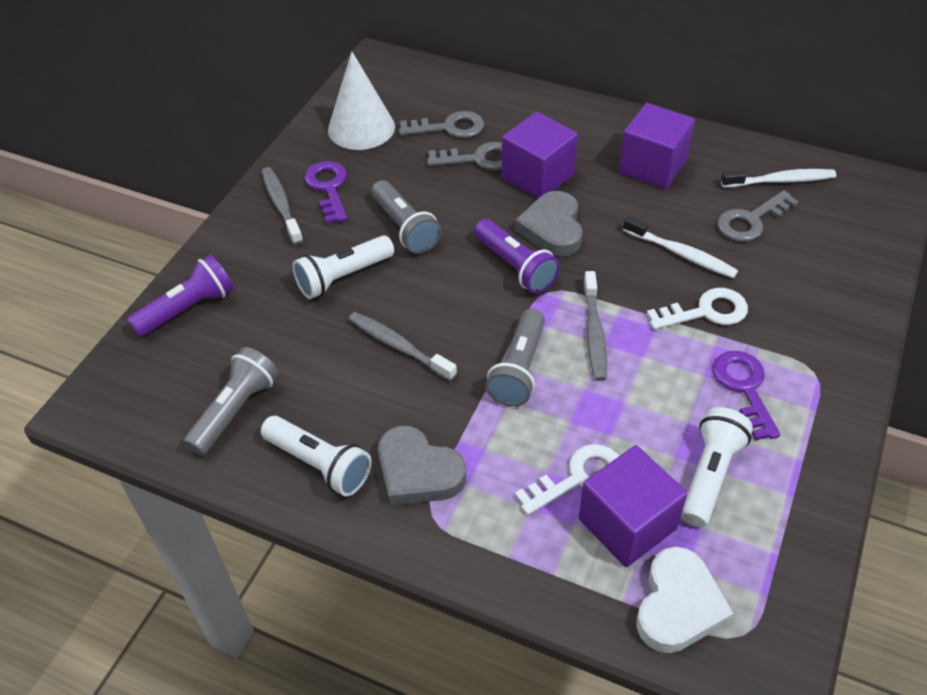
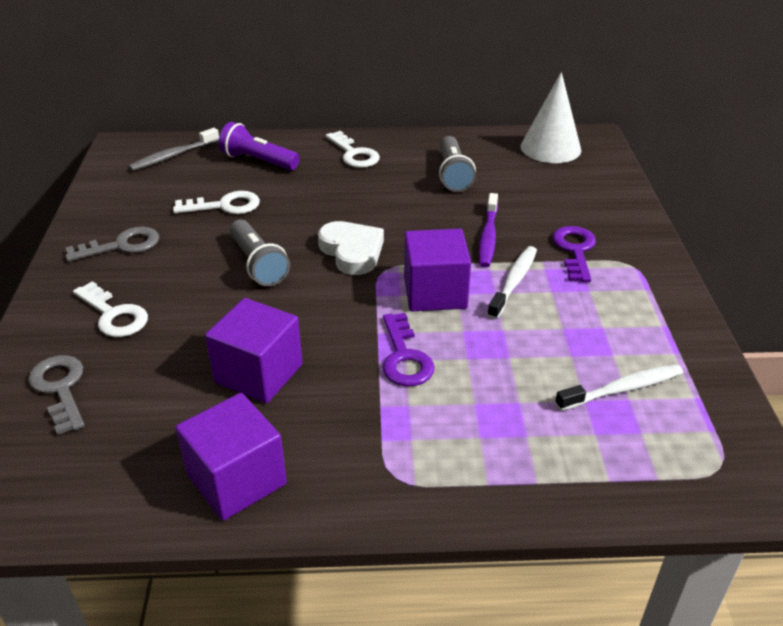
grey flashlight: 3 -> 2
grey heart: 2 -> 0
grey key: 3 -> 2
grey toothbrush: 3 -> 1
purple flashlight: 2 -> 1
purple toothbrush: 0 -> 1
white flashlight: 3 -> 0
white key: 2 -> 3

